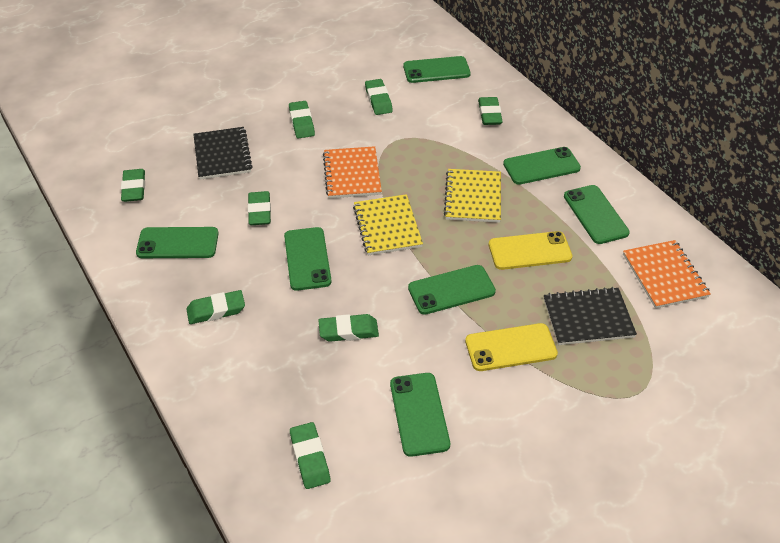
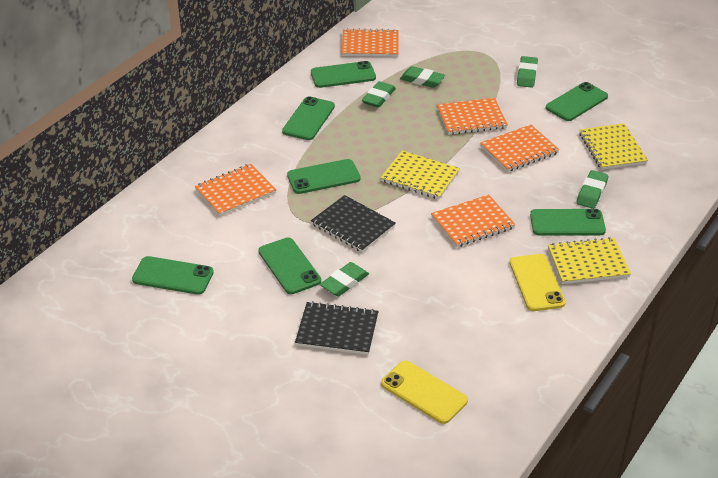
green eraser: 8 -> 5
orange notebook: 2 -> 5
yellow notebook: 2 -> 3

